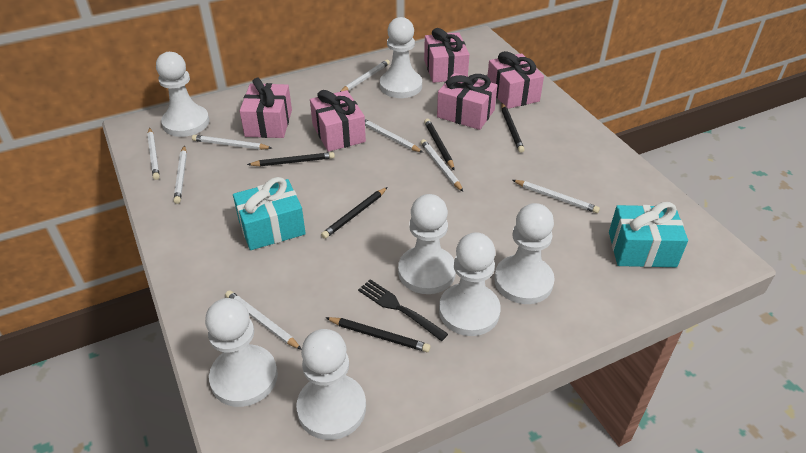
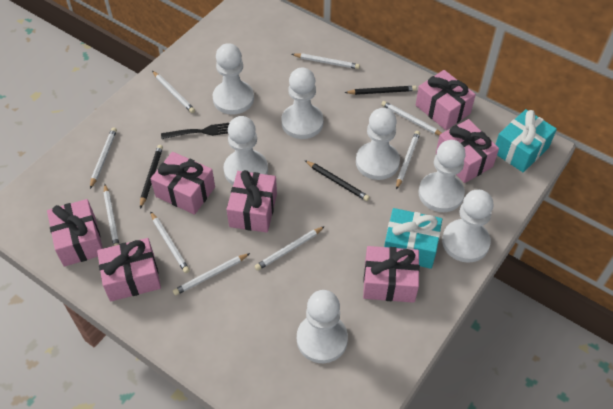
black pencil: 5 -> 3
pink gift: 5 -> 7
white pencil: 8 -> 9

